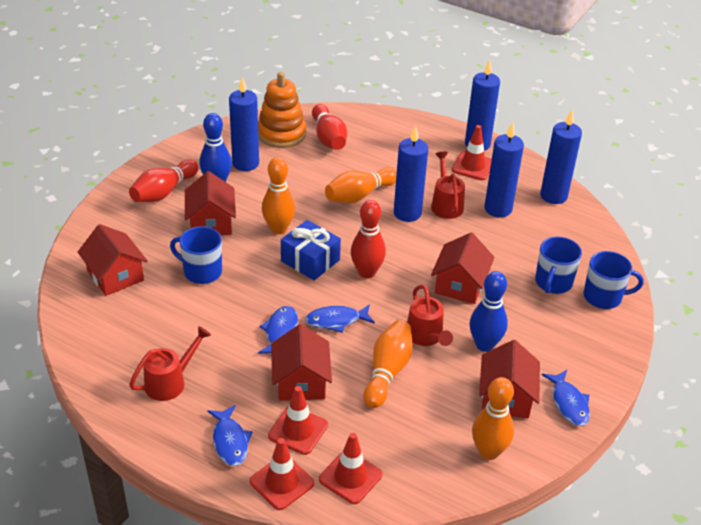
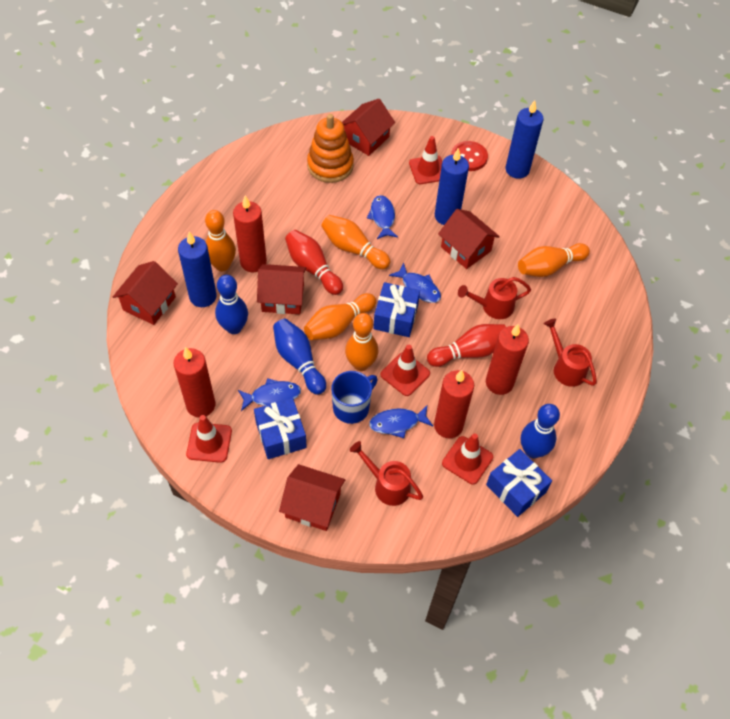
blue bowling pin: 2 -> 3
blue candle: 5 -> 3
blue gift: 1 -> 3
blue mug: 3 -> 1
orange bowling pin: 4 -> 5
red bowling pin: 3 -> 2
red button: 0 -> 1
red candle: 0 -> 4

